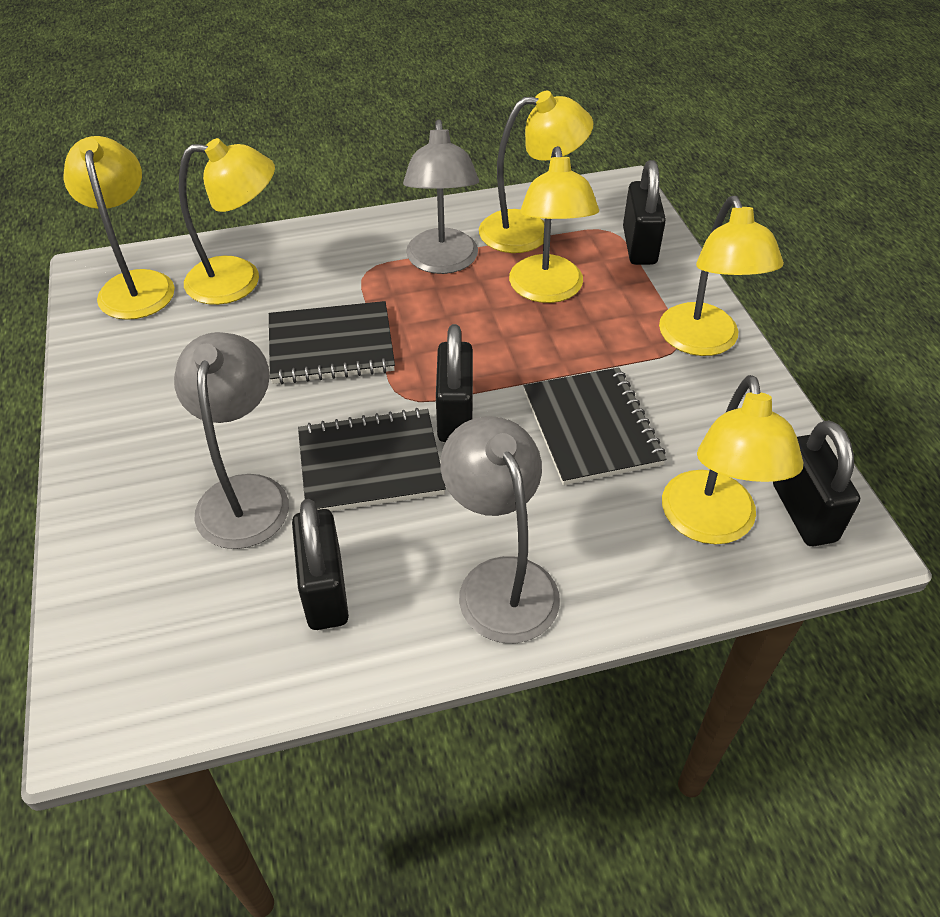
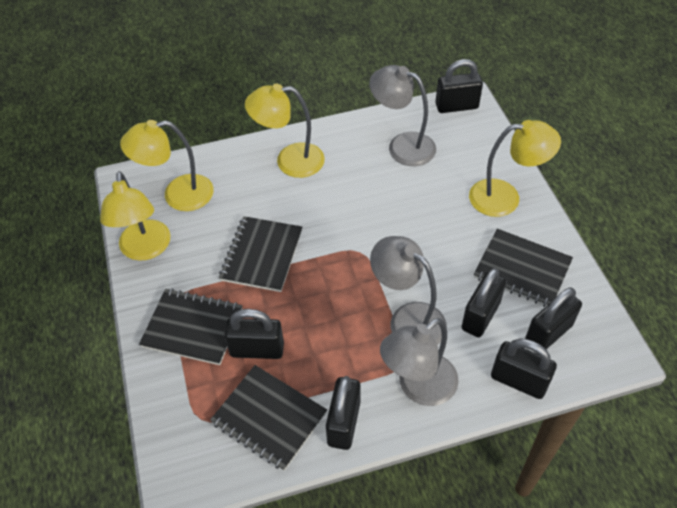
black notebook: 3 -> 4
black padlock: 4 -> 6
yellow lamp: 6 -> 4

